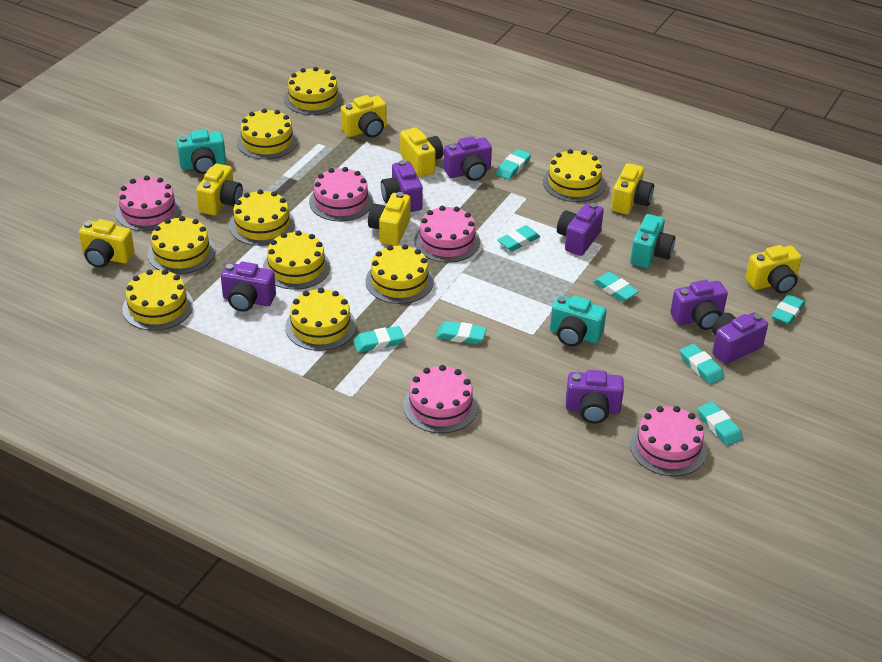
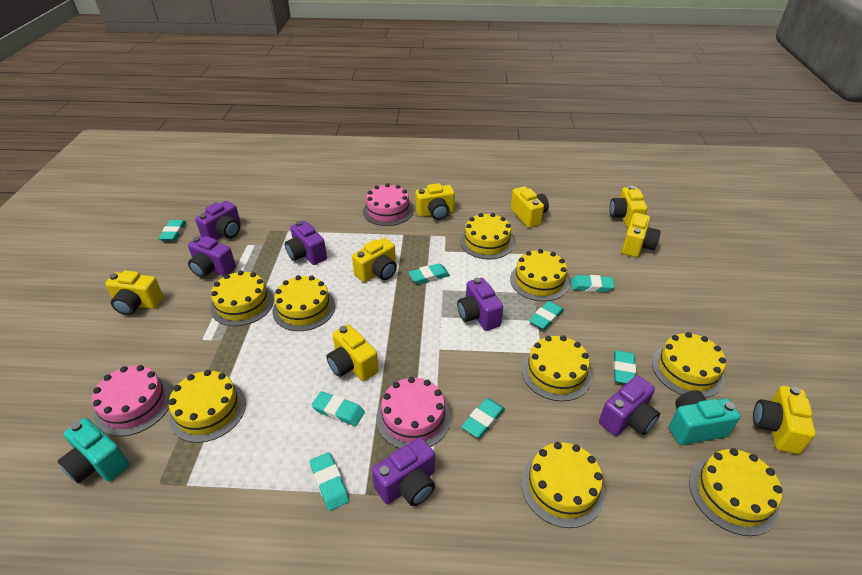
pink cake: 5 -> 3
purple camera: 7 -> 6
turquoise camera: 3 -> 2
yellow camera: 7 -> 8

